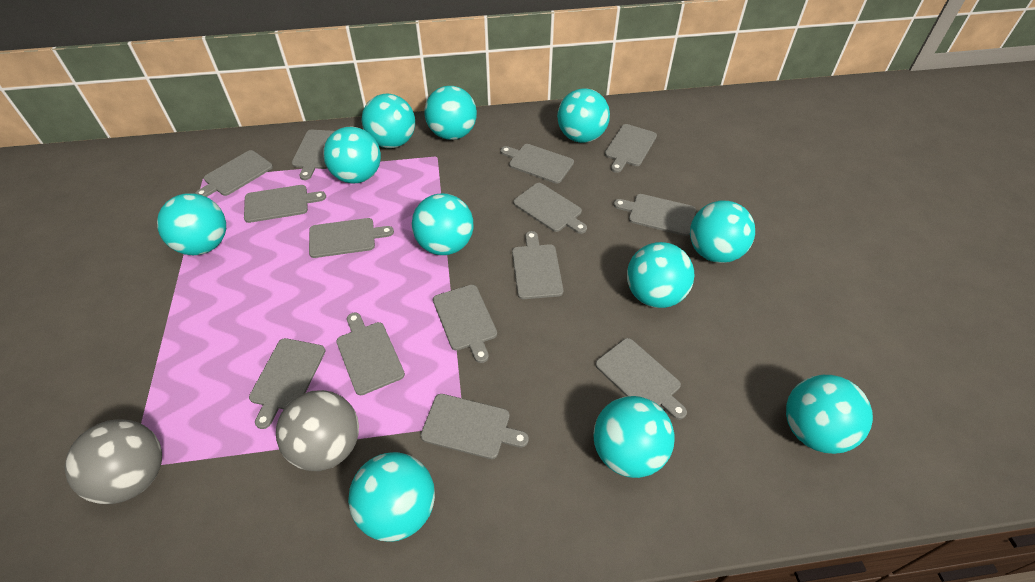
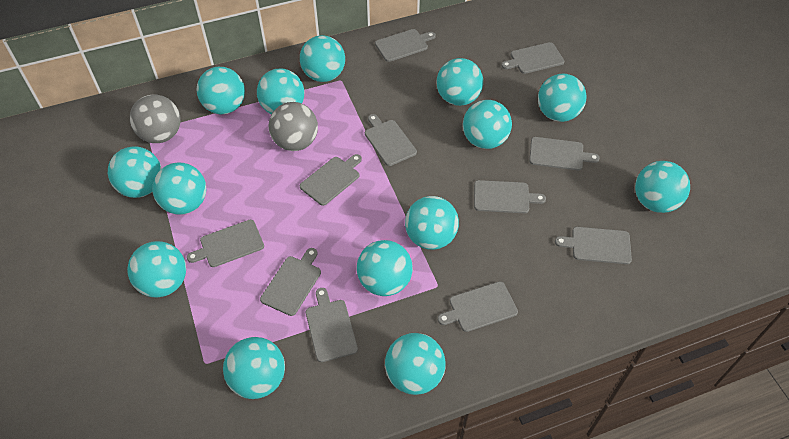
grey cutting board: 14 -> 11
turquoise ball: 11 -> 14

